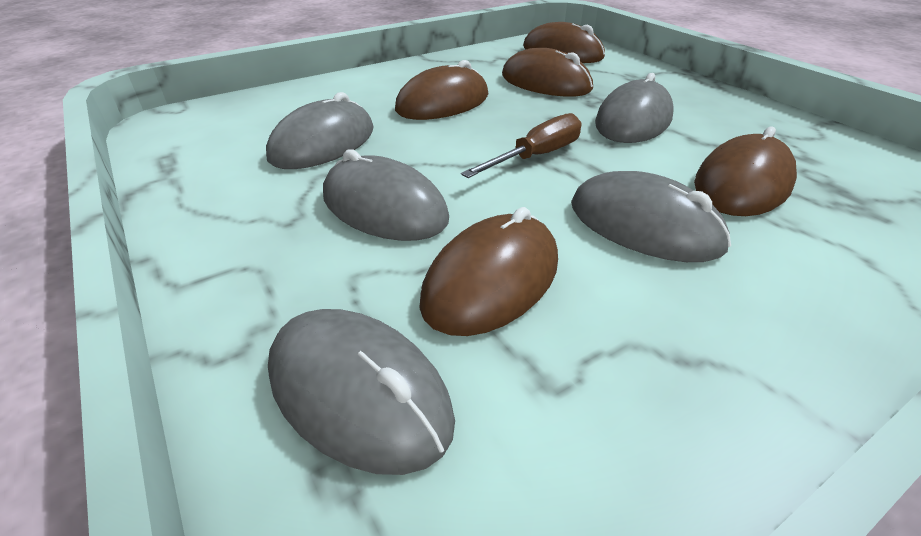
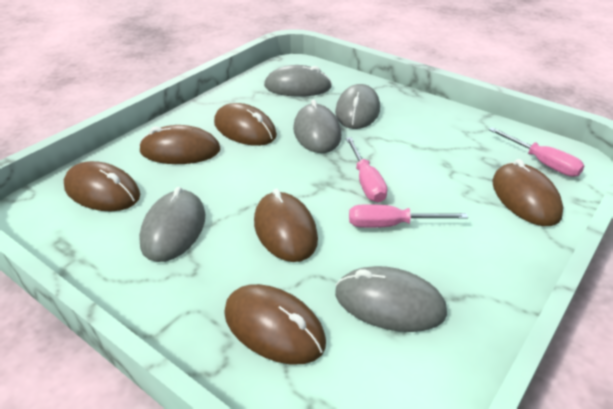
brown mouse: 5 -> 6
brown screwdriver: 1 -> 0
pink screwdriver: 0 -> 3

